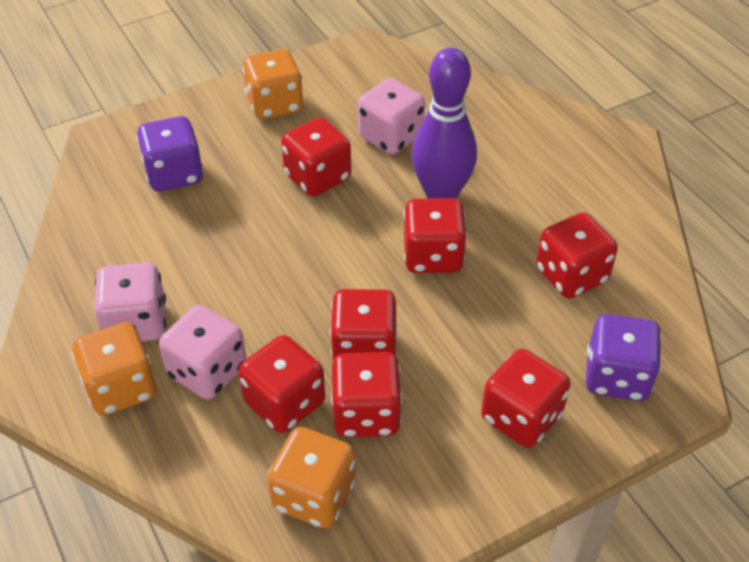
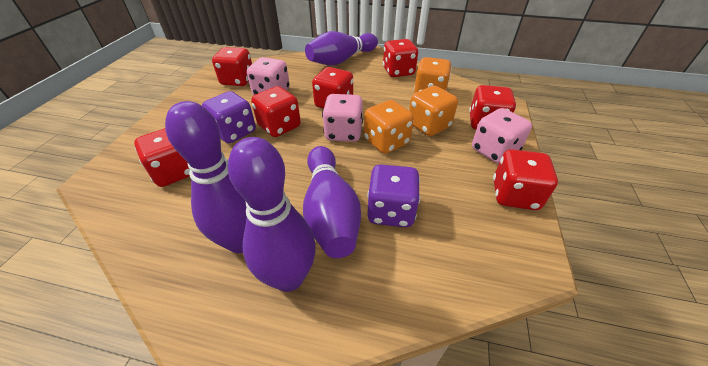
purple bowling pin: 1 -> 4

